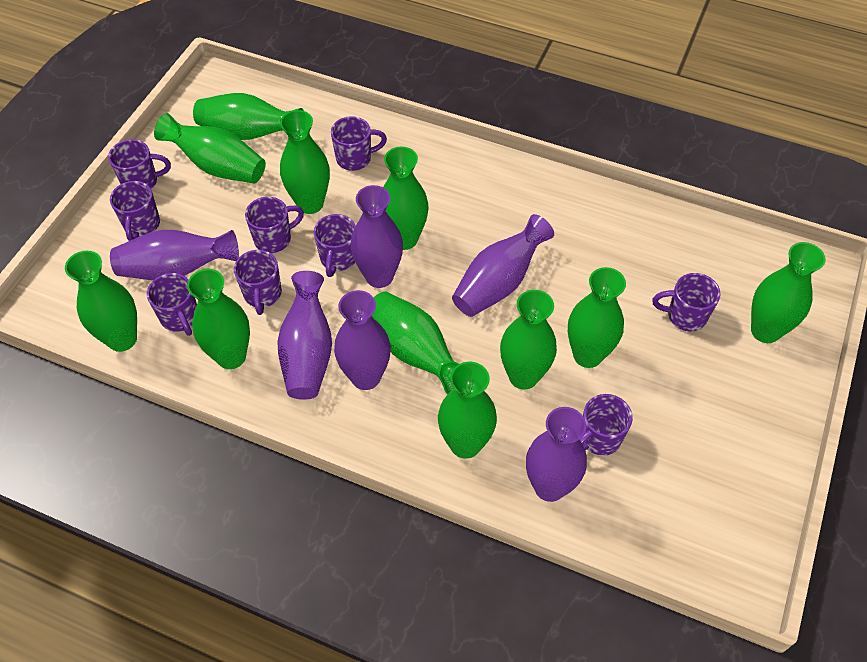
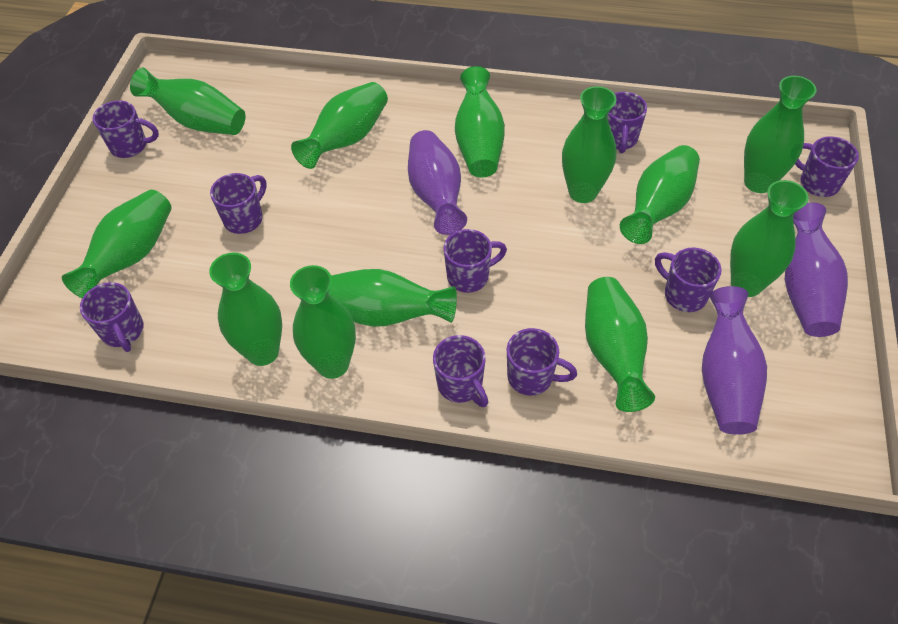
green vase: 11 -> 12
purple vase: 6 -> 3

